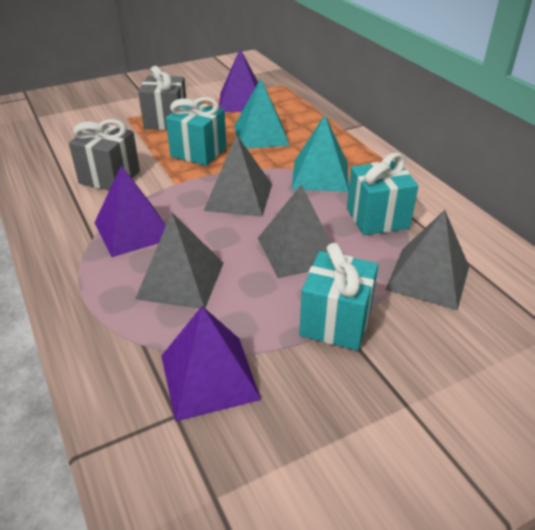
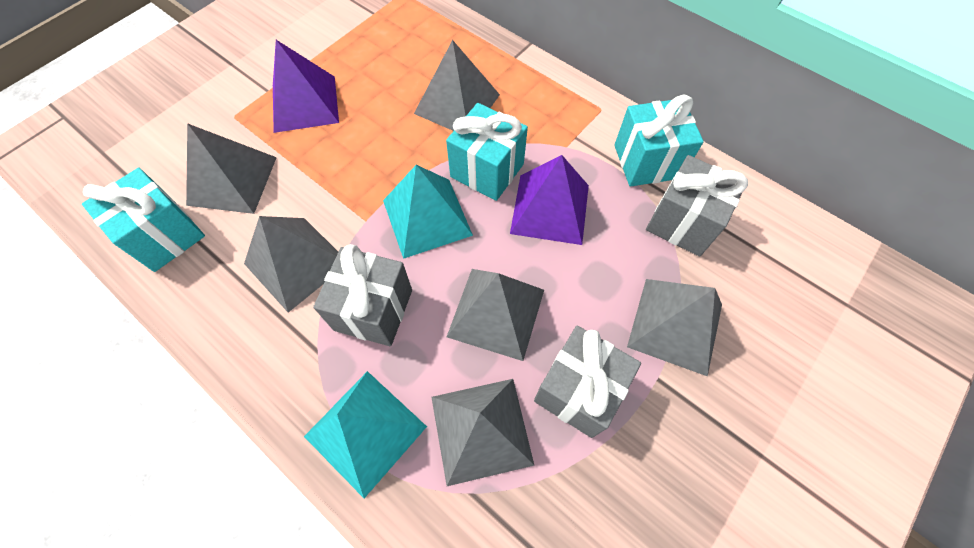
grey gift: 2 -> 3
grey pyramid: 4 -> 6
purple pyramid: 3 -> 2

